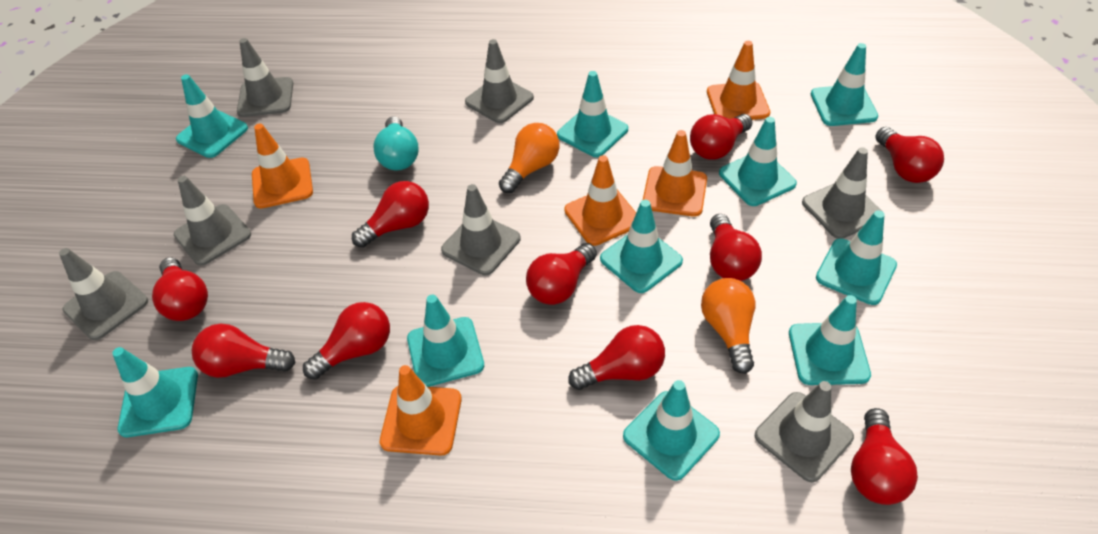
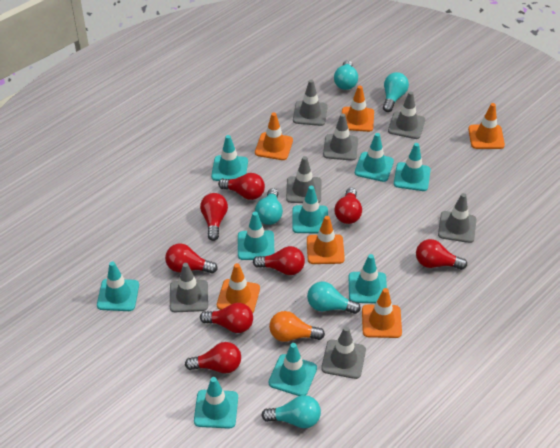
orange light bulb: 2 -> 1
orange traffic cone: 5 -> 6
red light bulb: 10 -> 8
turquoise light bulb: 1 -> 5
turquoise traffic cone: 10 -> 9

